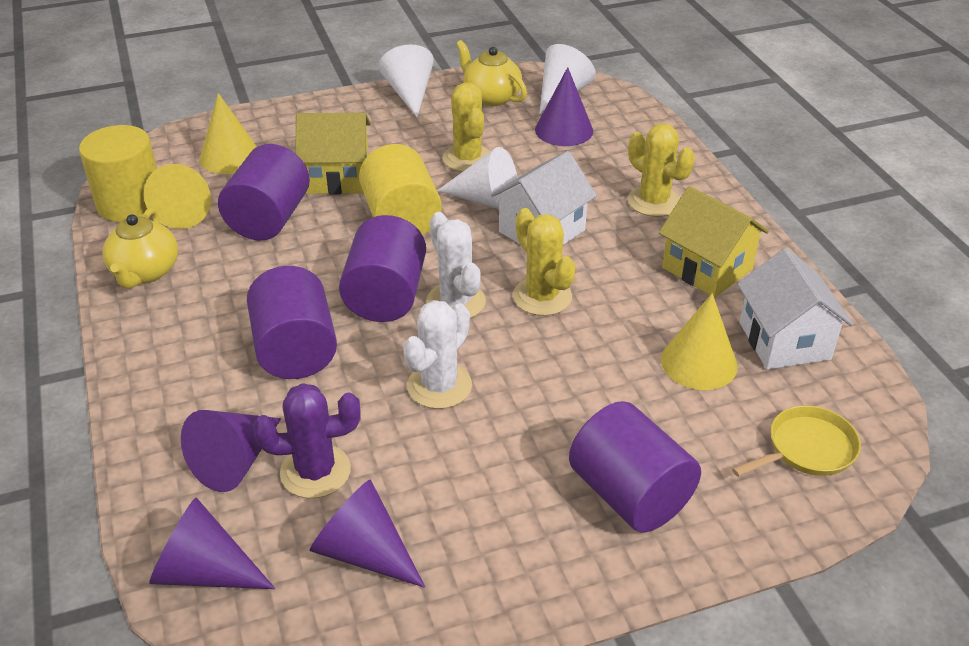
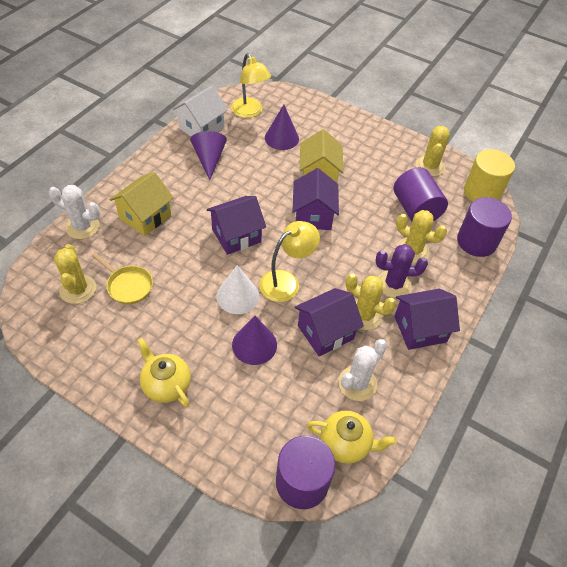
purple cone: 4 -> 3
purple cylinder: 4 -> 3
purple house: 0 -> 4
white cone: 3 -> 1
white house: 2 -> 1
yellow cactus: 3 -> 4
yellow cone: 3 -> 0
yellow cylinder: 2 -> 1
yellow lamp: 0 -> 2

